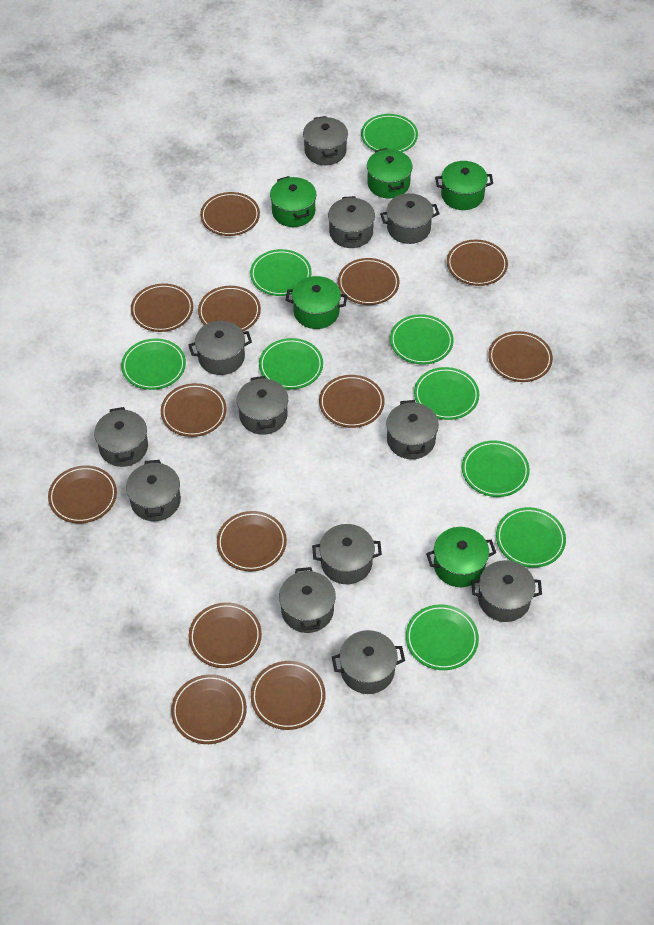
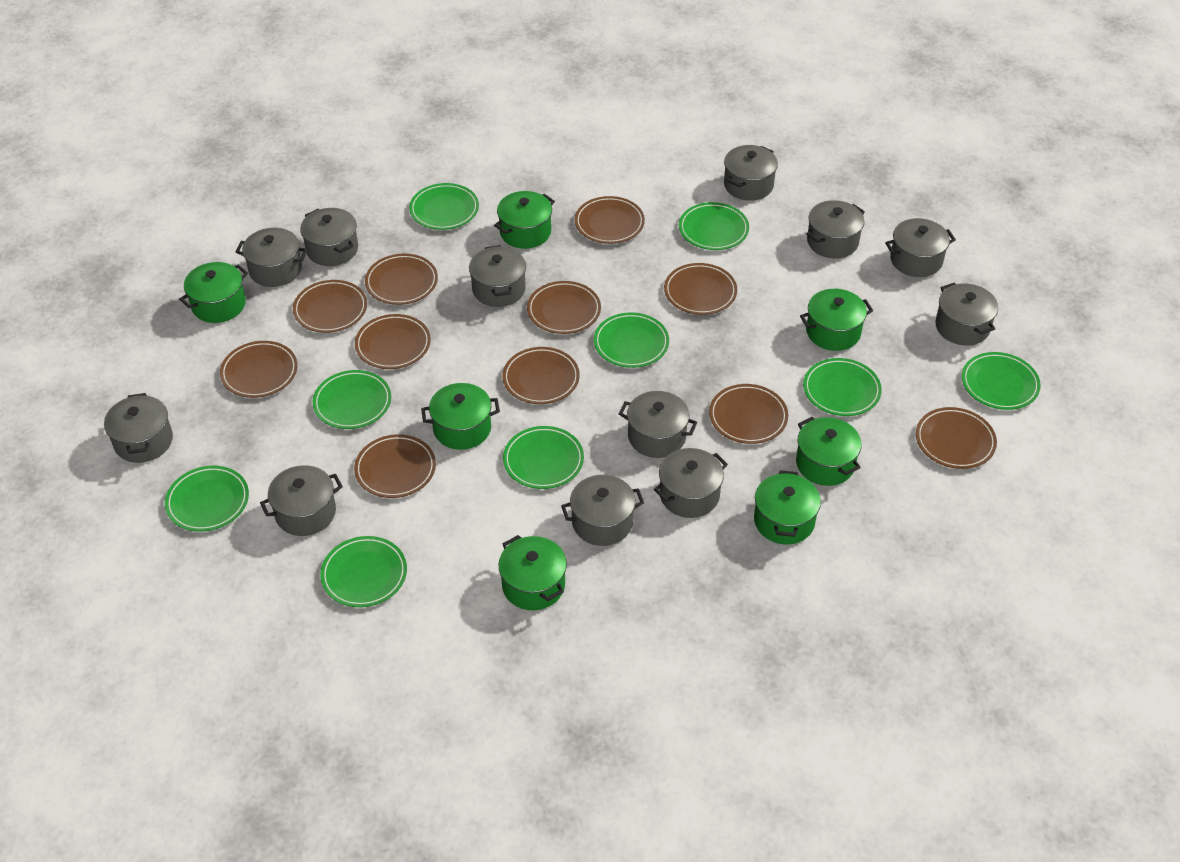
brown plate: 13 -> 11
green pot: 5 -> 7

